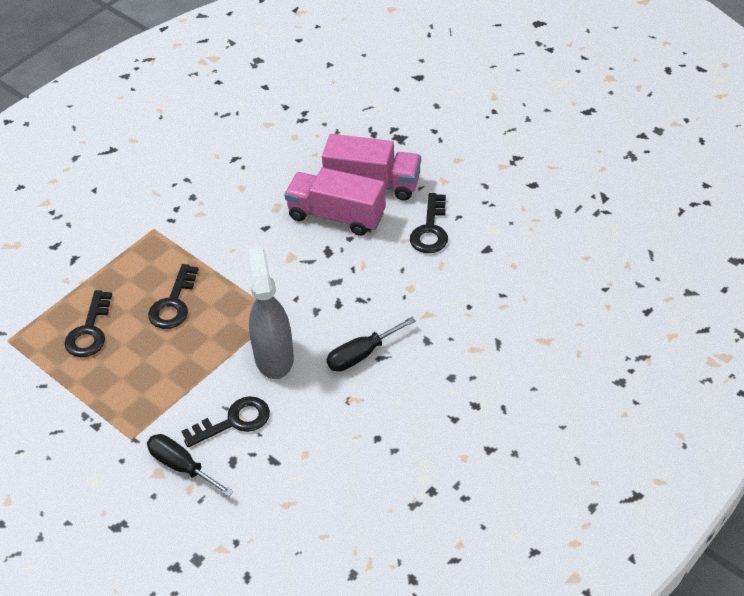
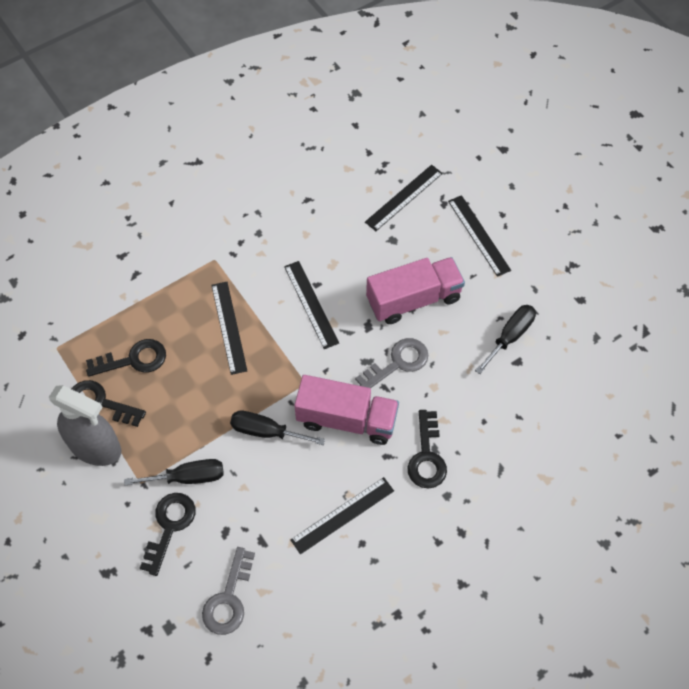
black ruler: 0 -> 5
black screwdriver: 2 -> 3
grey key: 0 -> 2

